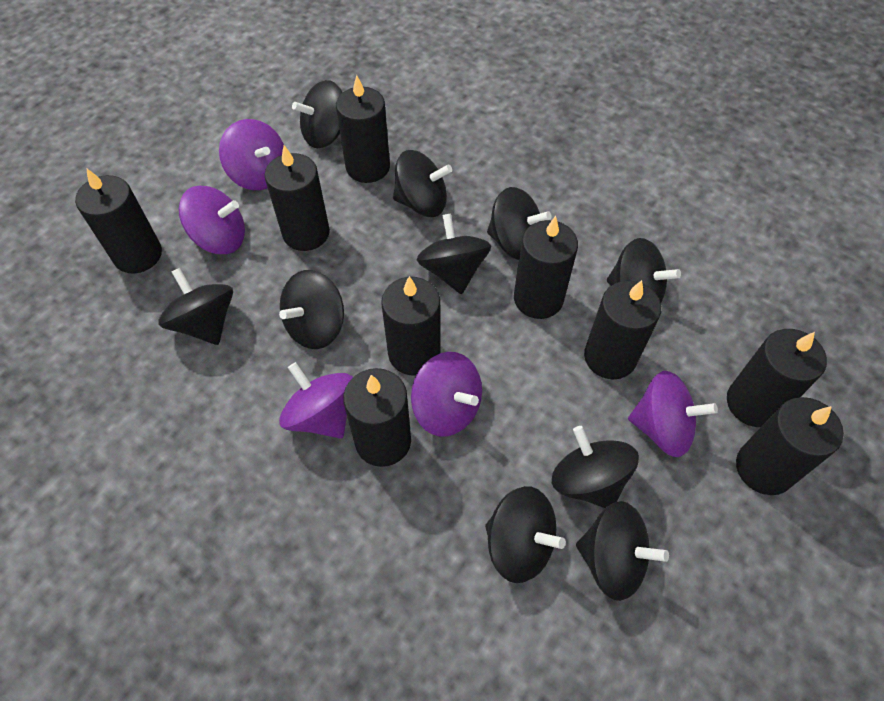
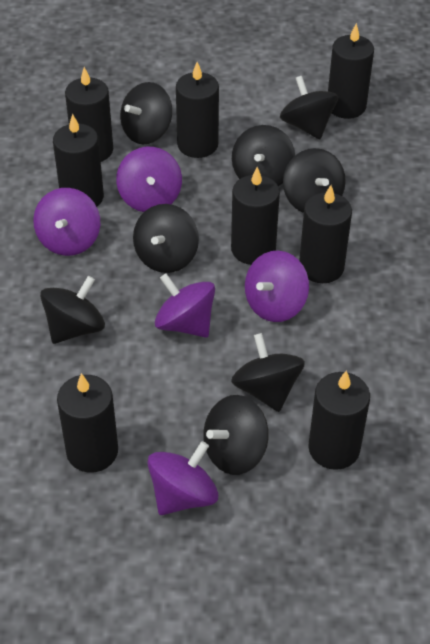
black candle: 9 -> 8
black spinning top: 10 -> 8

